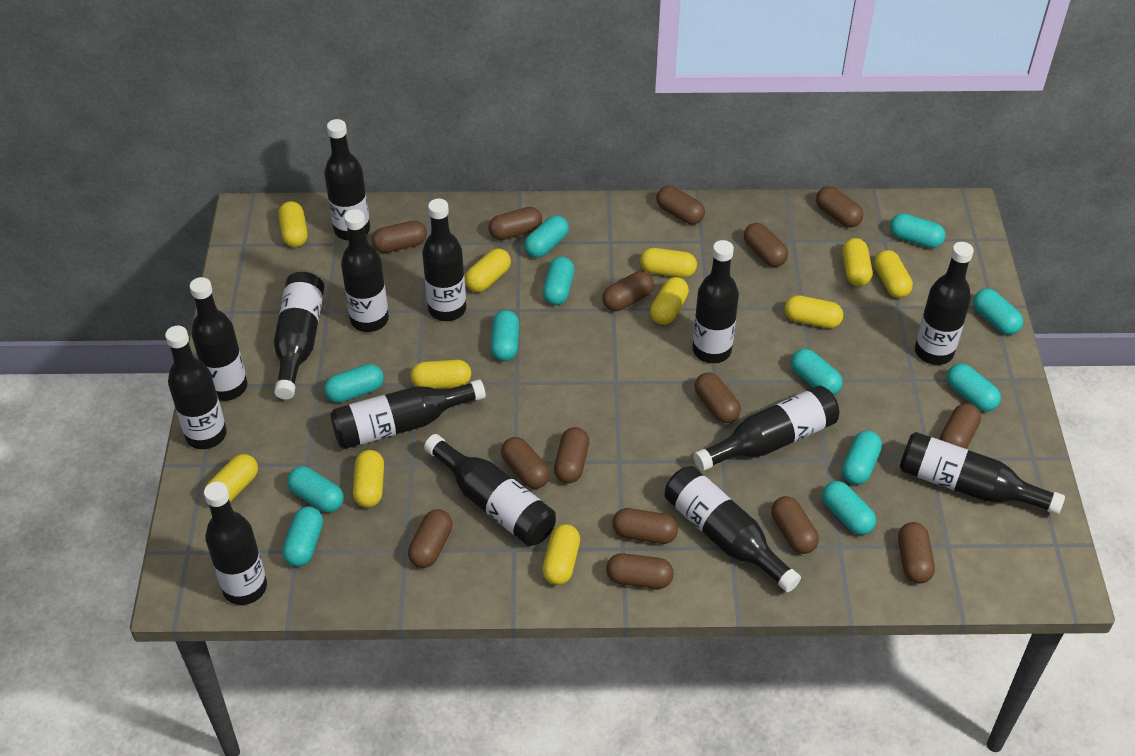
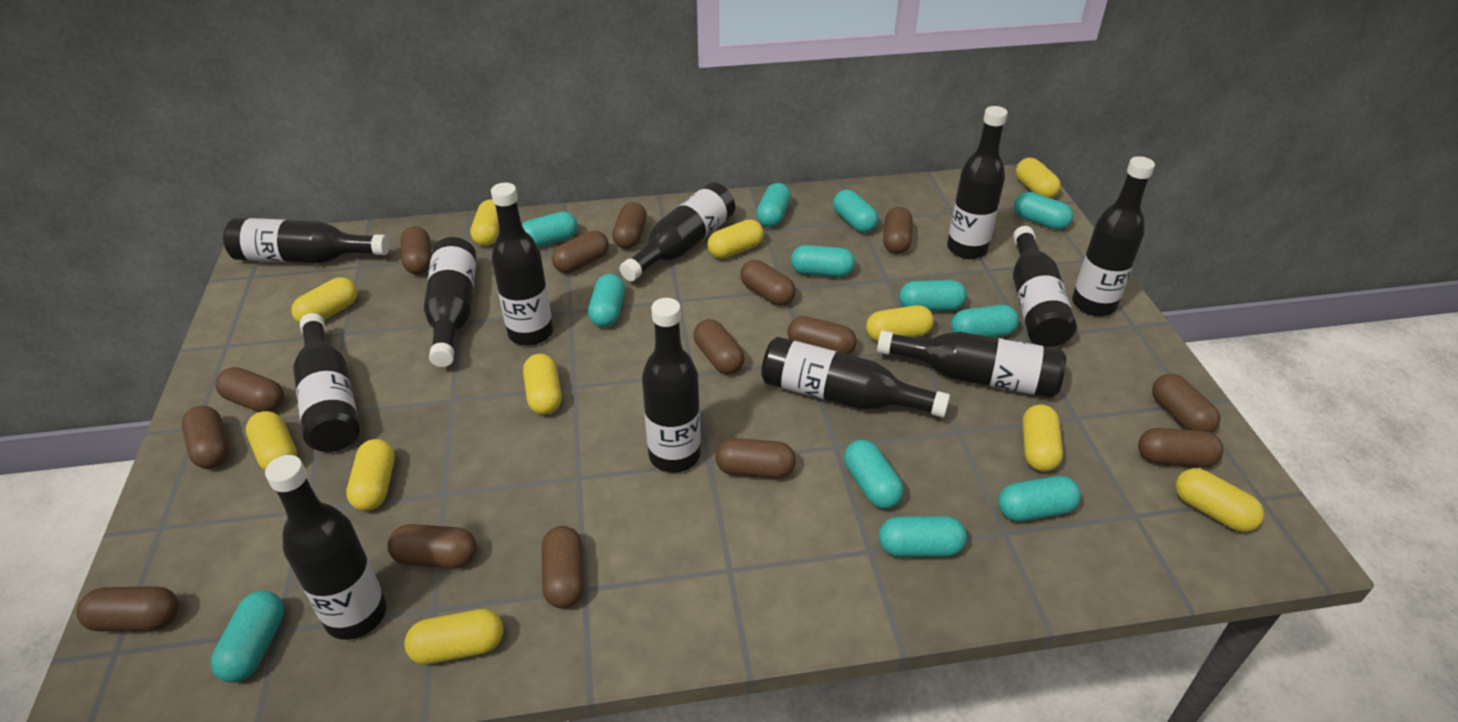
black bottle: 14 -> 12

